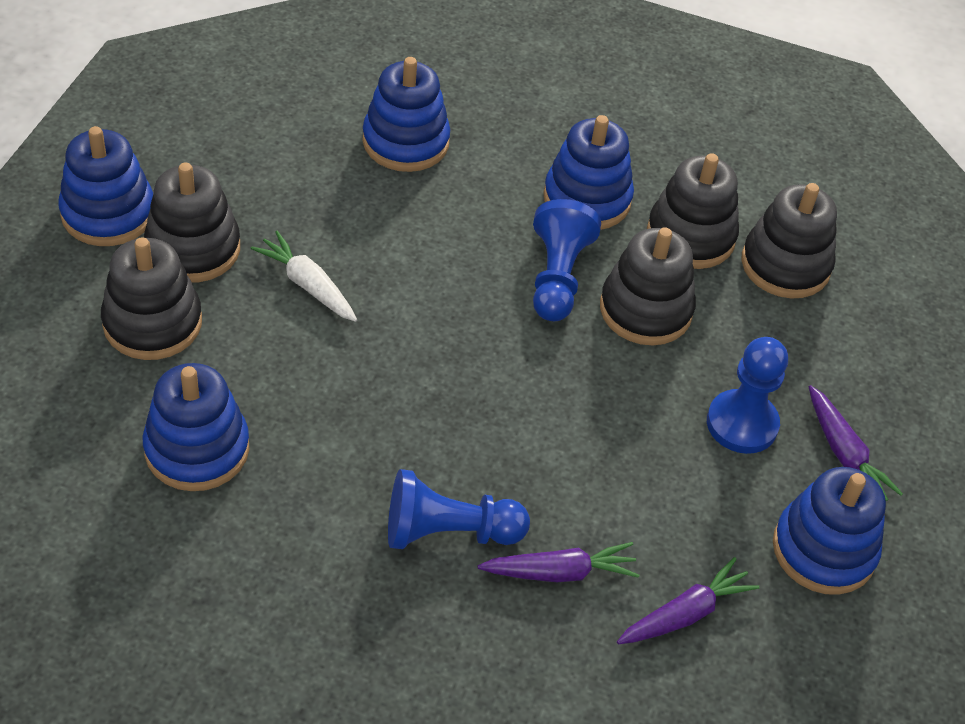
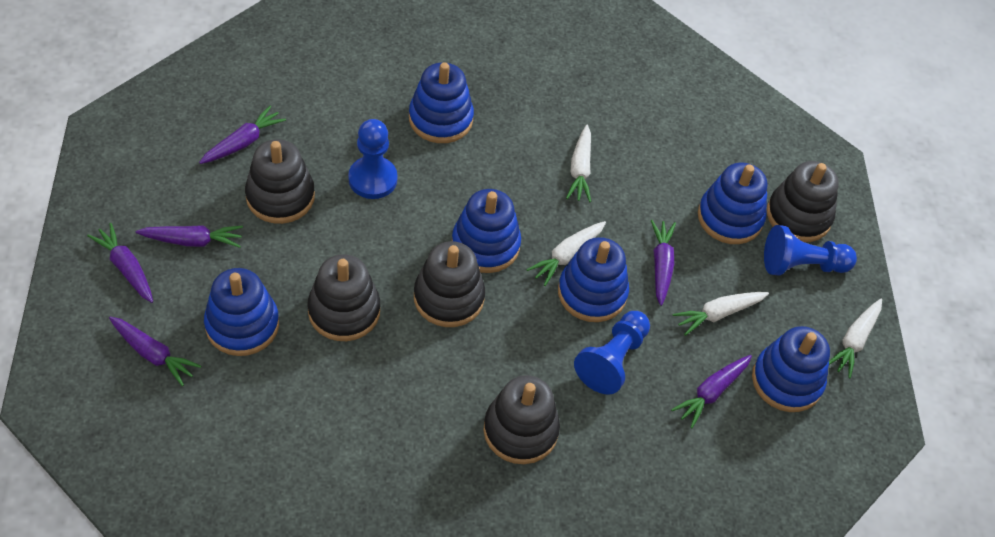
blue stacking toy: 5 -> 6
purple carrot: 3 -> 6
white carrot: 1 -> 4

